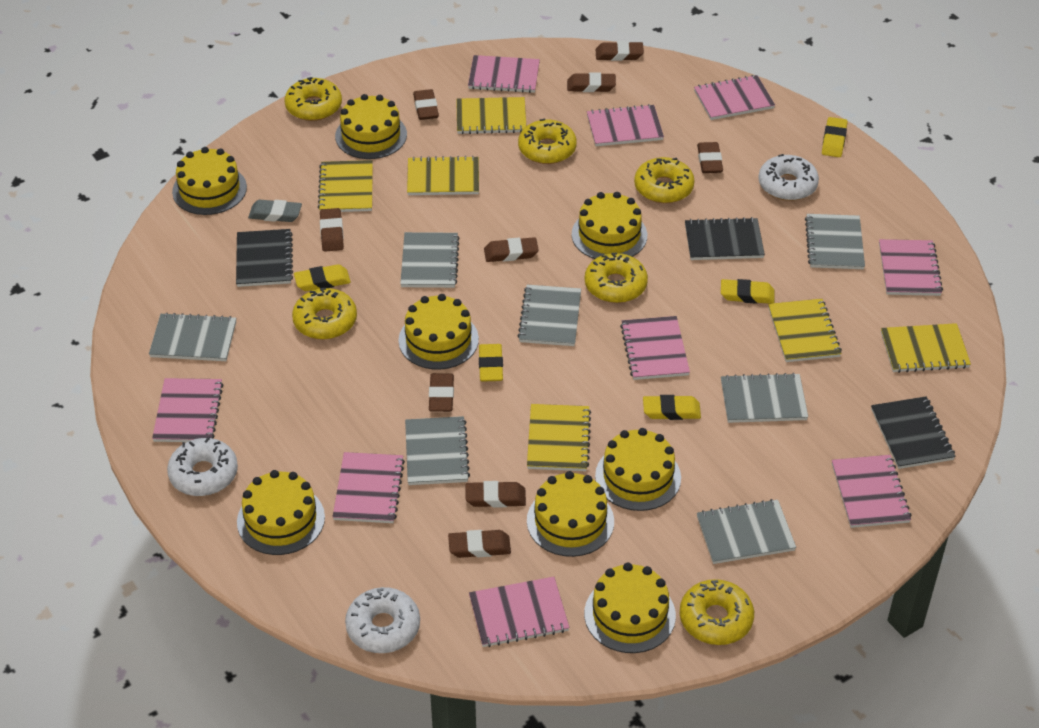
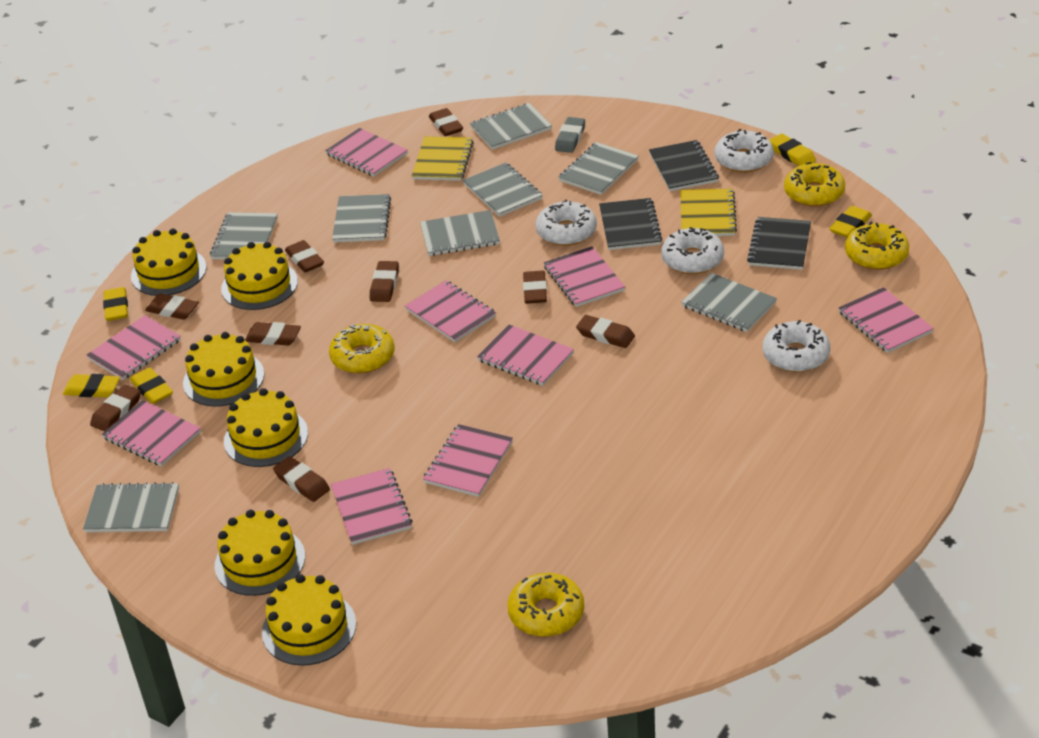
grey notebook: 7 -> 8
white donut: 3 -> 4
yellow cake: 8 -> 6
yellow donut: 6 -> 4
yellow notebook: 6 -> 2

